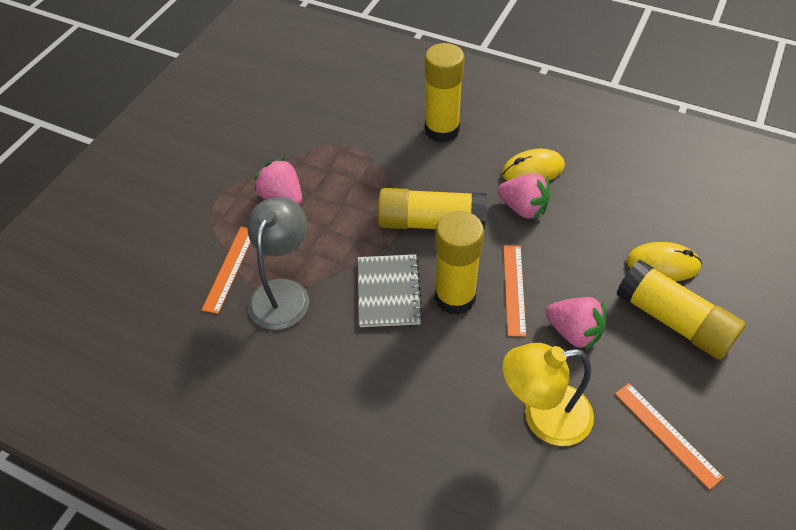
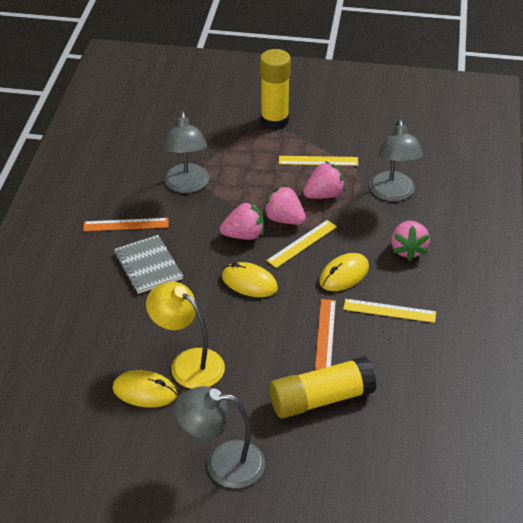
grey lamp: 1 -> 3
orange ruler: 3 -> 2
pink strawberry: 3 -> 4
yellow glue stick: 4 -> 2
yellow mouse: 2 -> 3
yellow ruler: 0 -> 3

